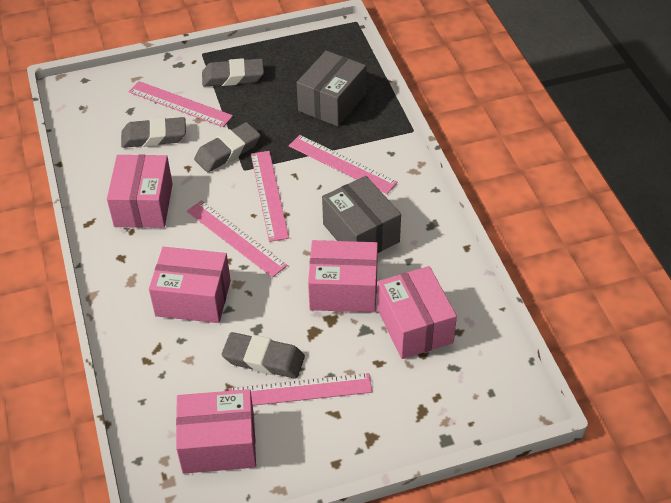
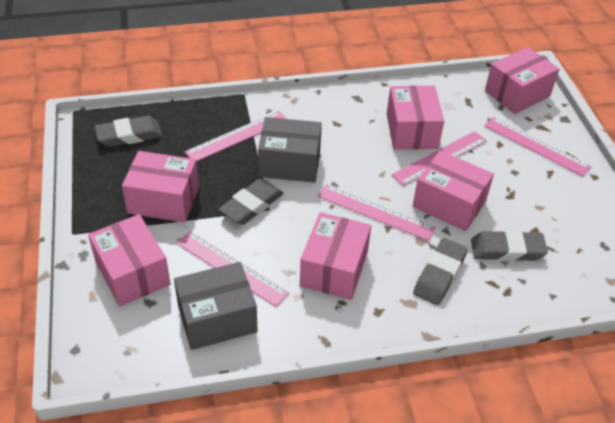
pink box: 5 -> 6

